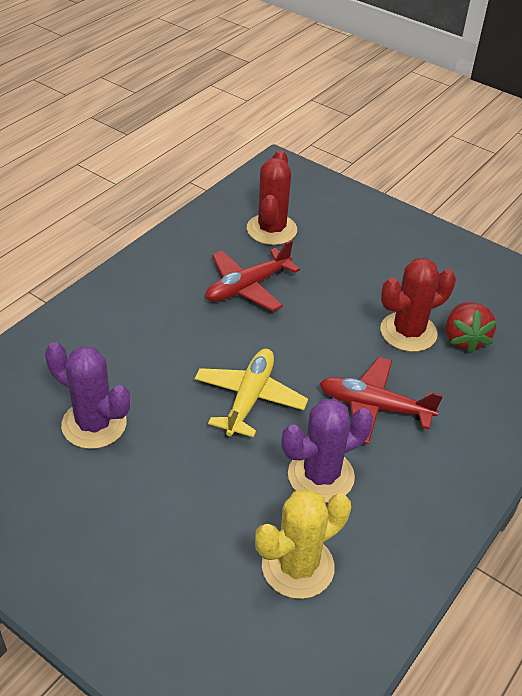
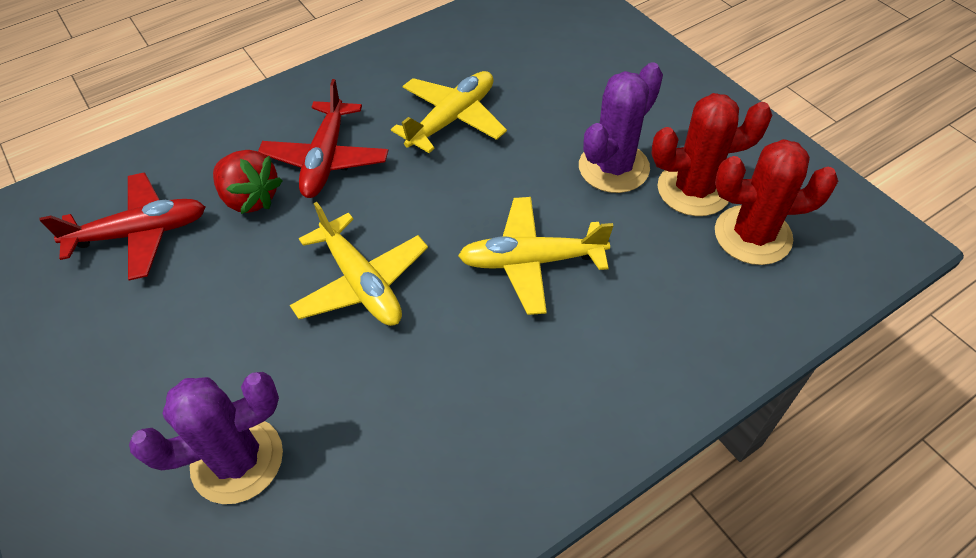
yellow cactus: 1 -> 0
yellow plane: 1 -> 3

